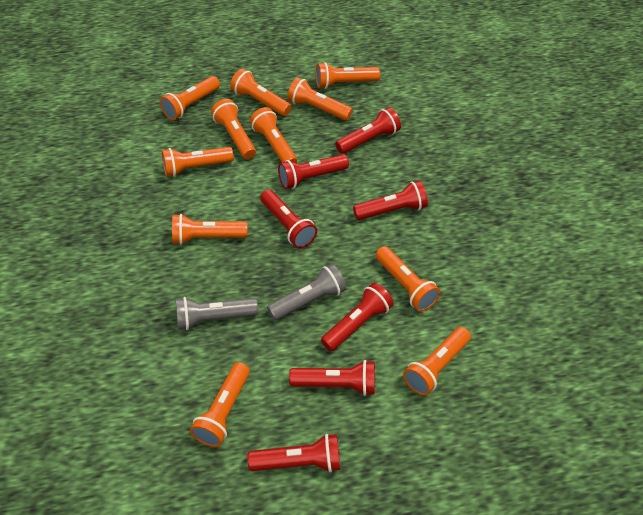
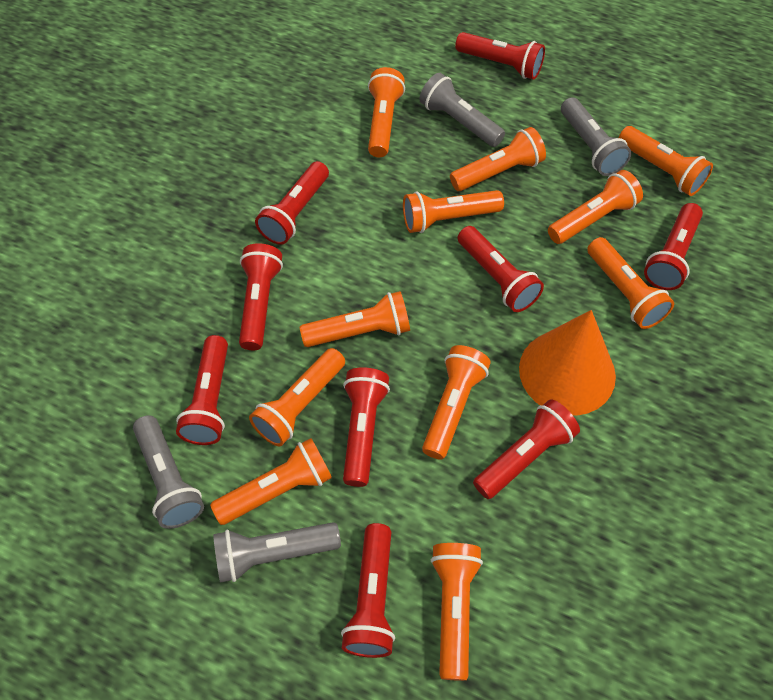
grey flashlight: 2 -> 4
orange cone: 0 -> 1
red flashlight: 7 -> 9

